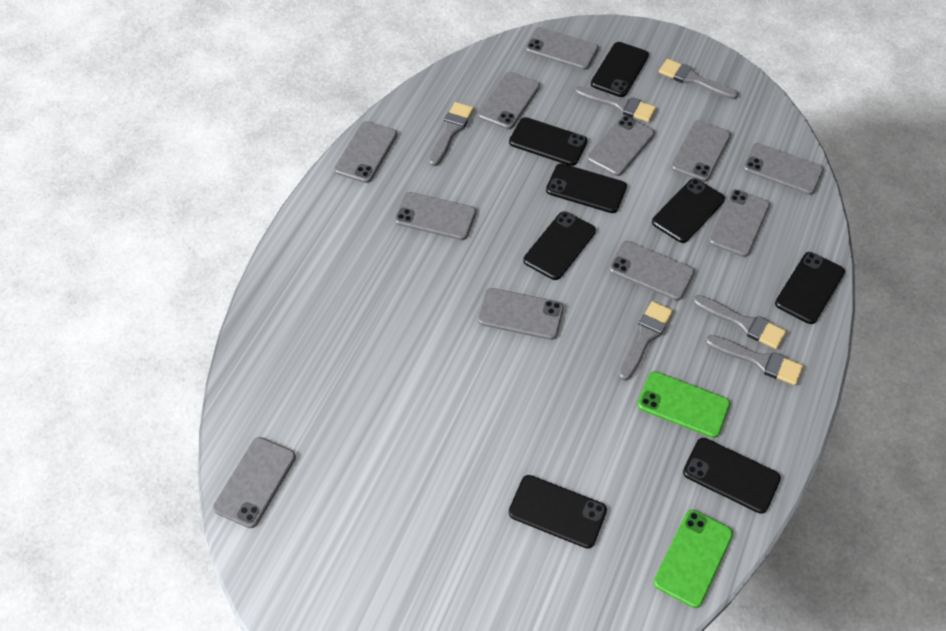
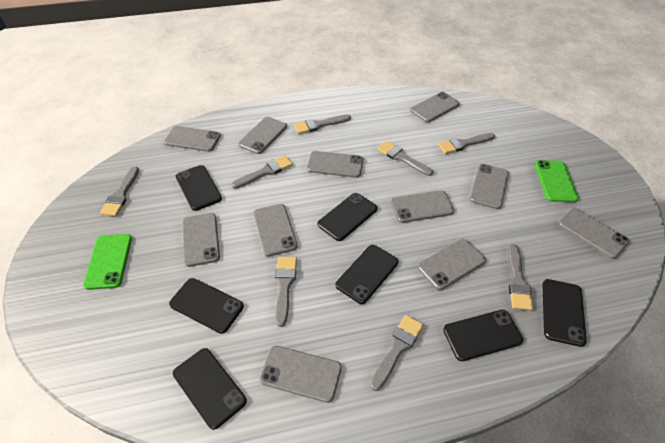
black phone: 8 -> 7
grey brush: 6 -> 8

